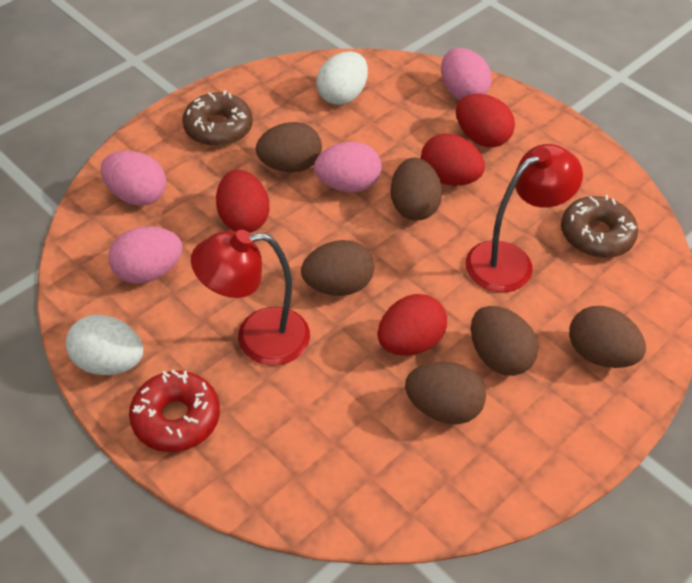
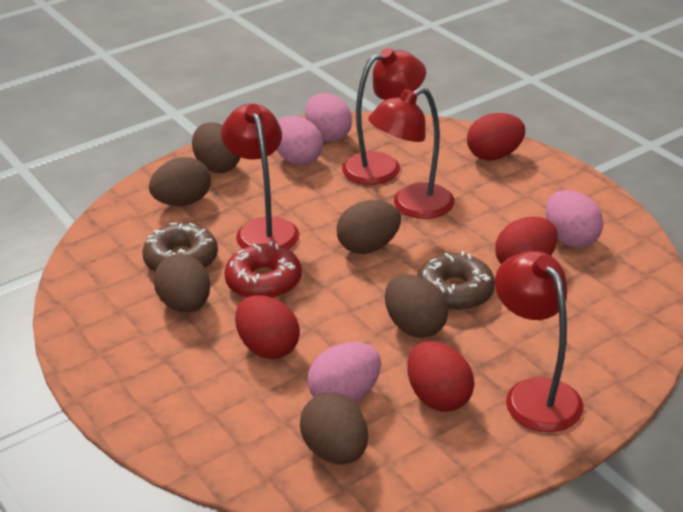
red lamp: 2 -> 4
white egg: 2 -> 0

